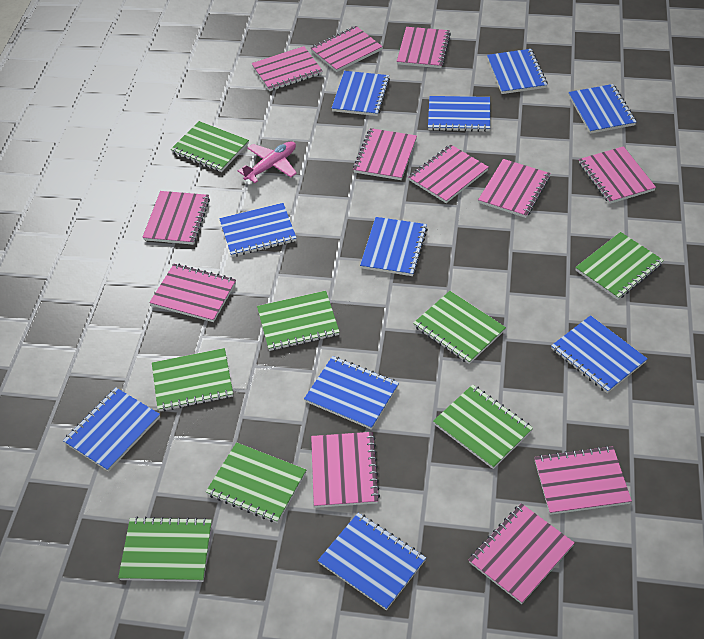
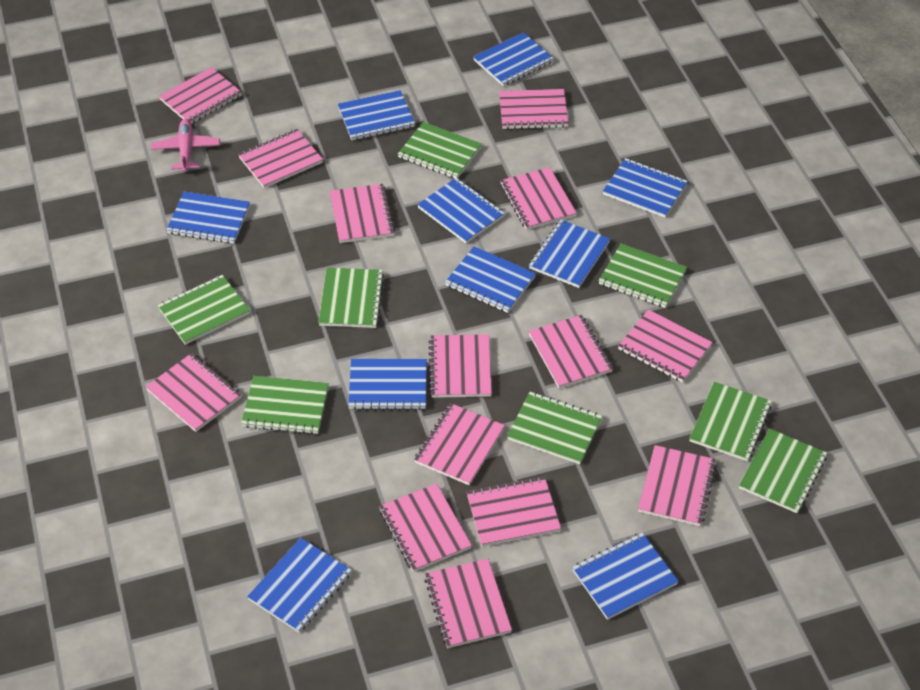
pink notebook: 12 -> 14

